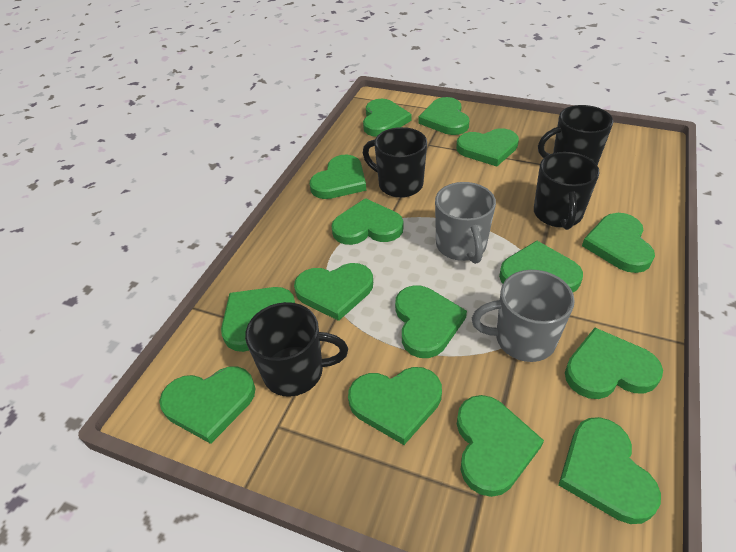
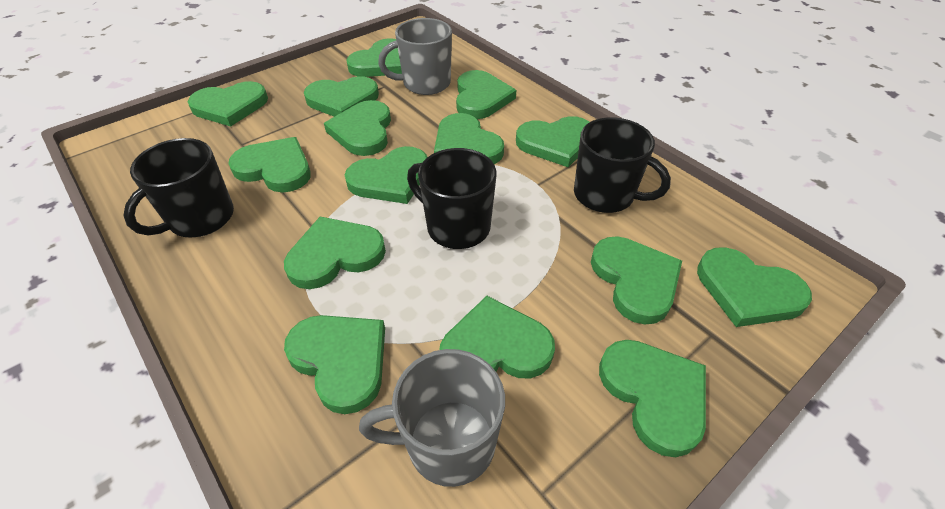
black mug: 4 -> 3

